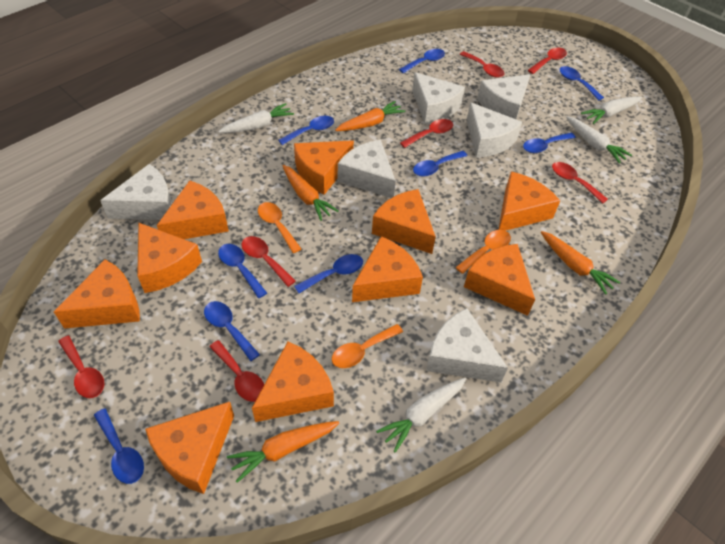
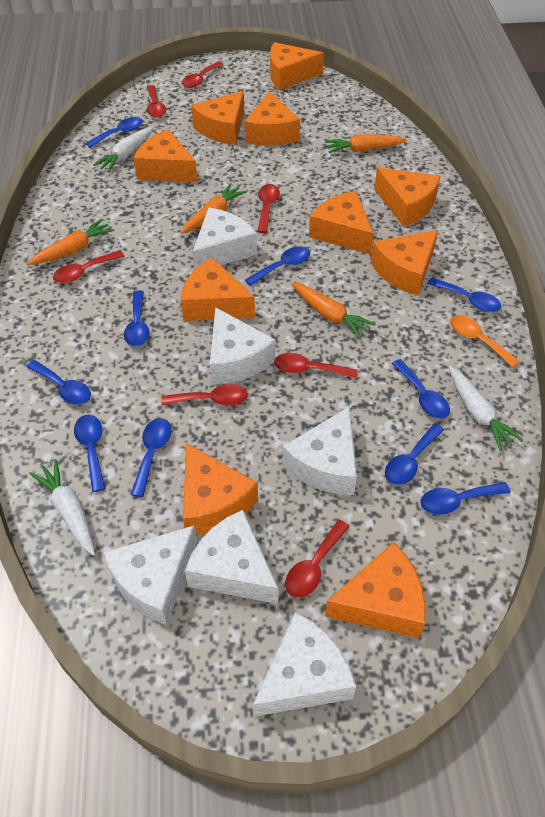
blue spoon: 9 -> 10
orange spoon: 3 -> 1
white carrot: 4 -> 3

